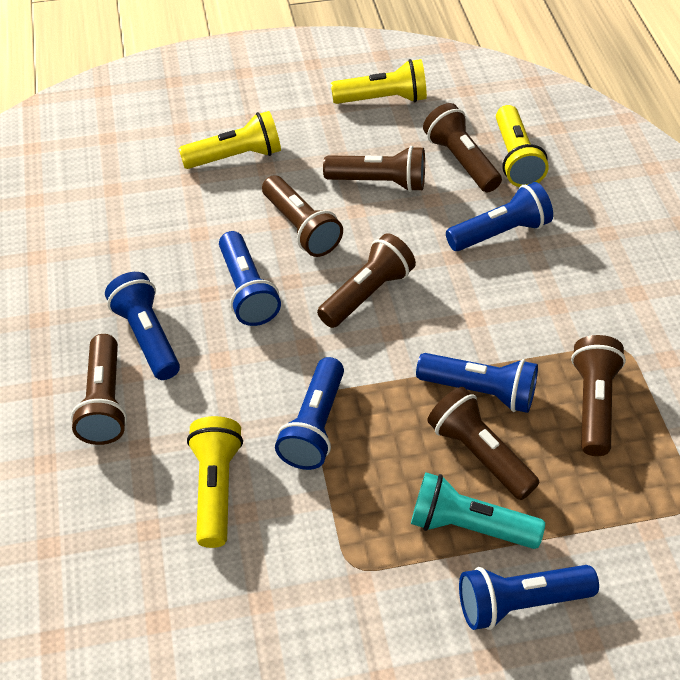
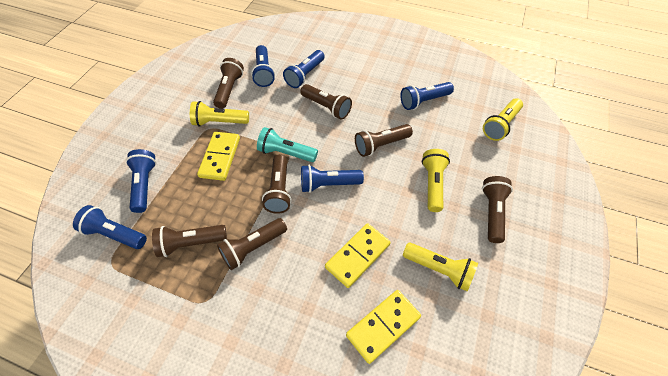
yellow domino: 0 -> 3

